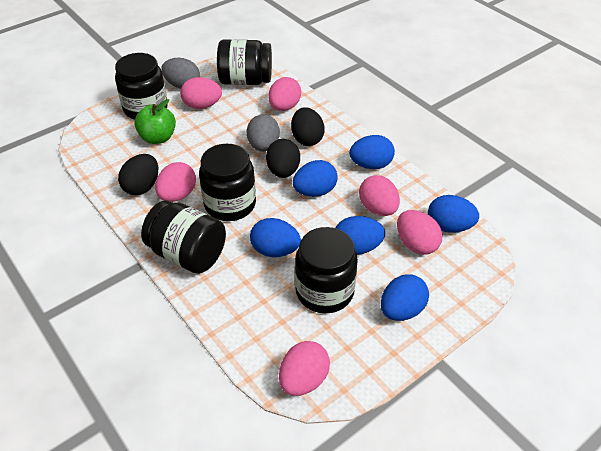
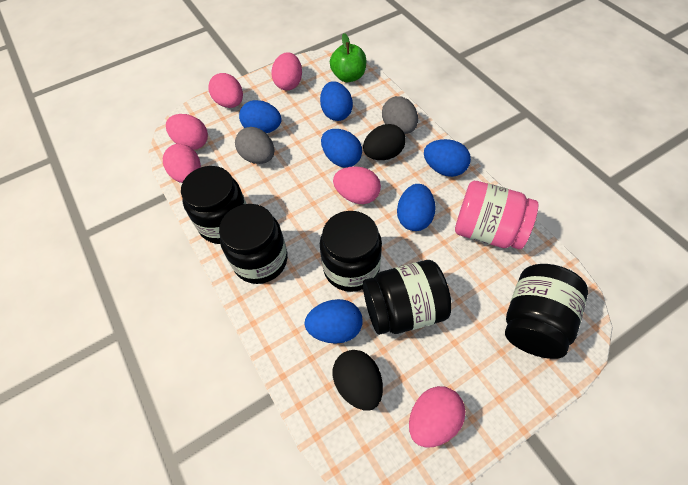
black egg: 3 -> 2
pink jar: 0 -> 1

